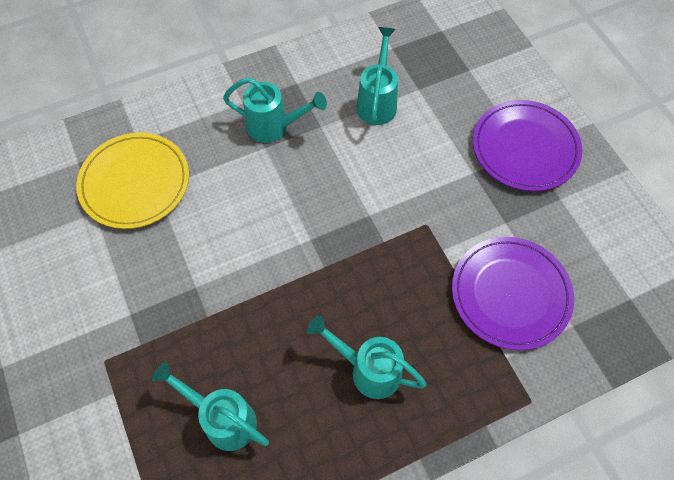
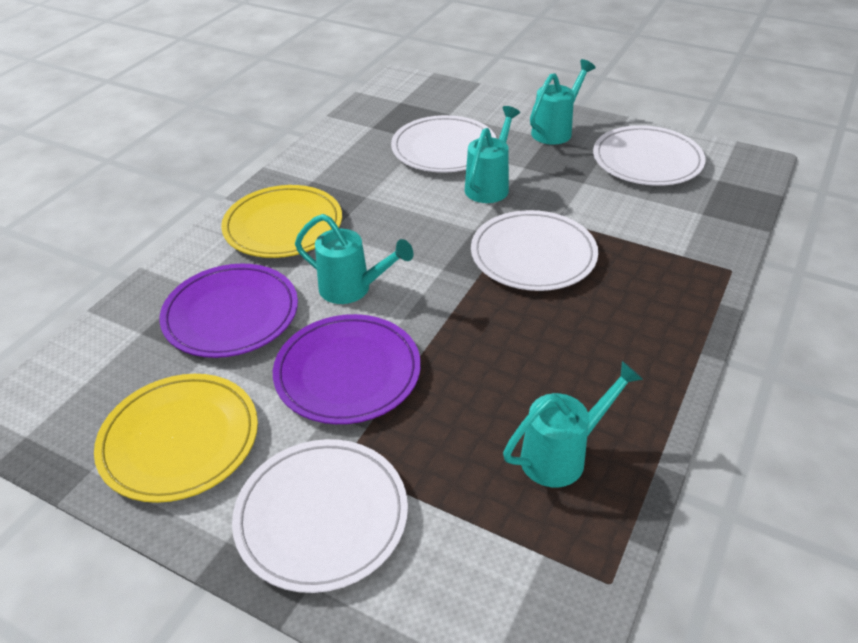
white plate: 0 -> 4
yellow plate: 1 -> 2

